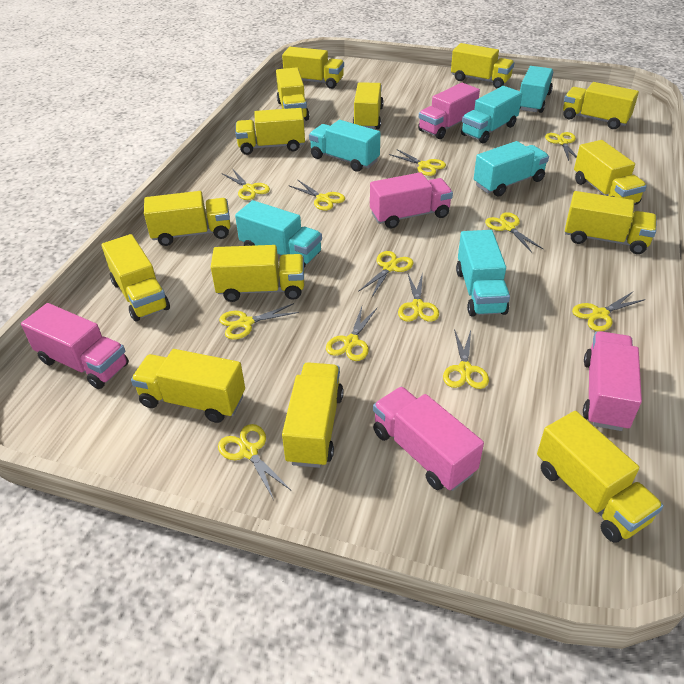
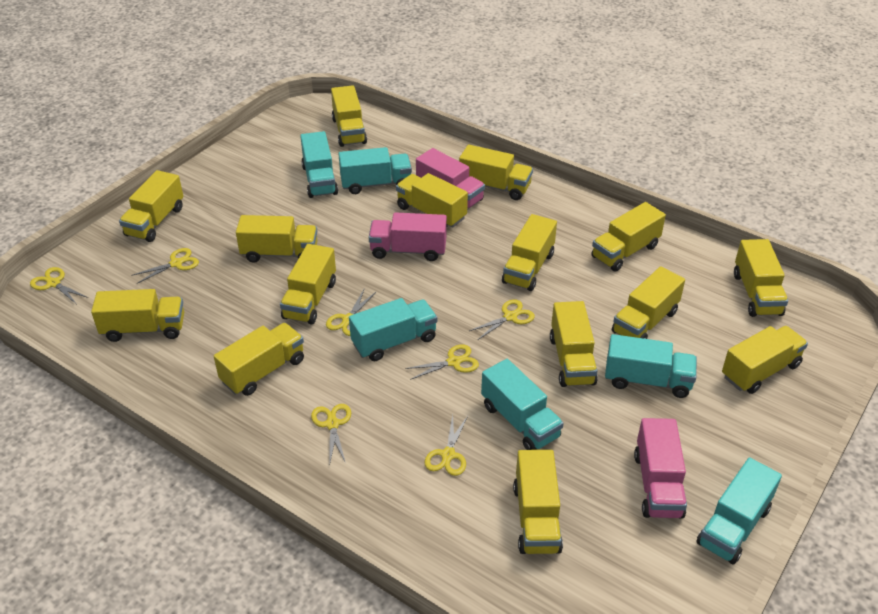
pink truck: 5 -> 3
yellow scissors: 12 -> 7
yellow truck: 14 -> 15

